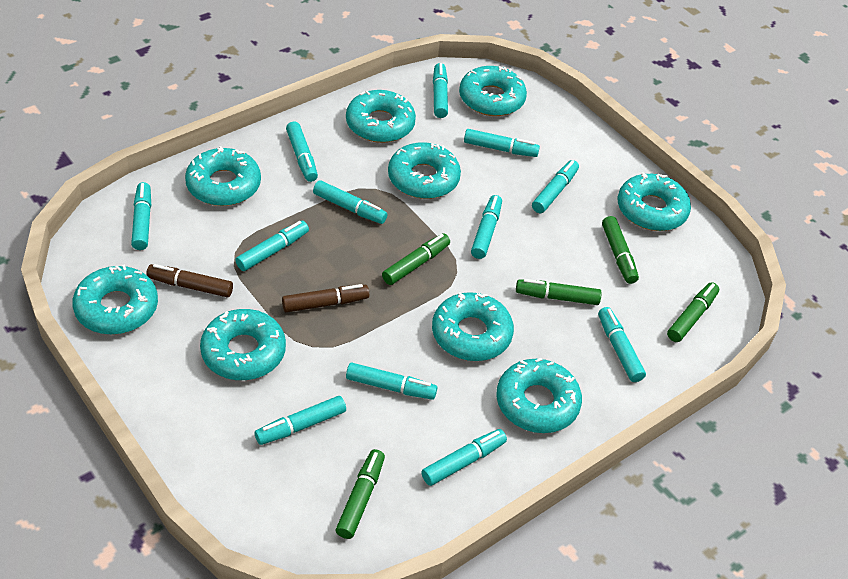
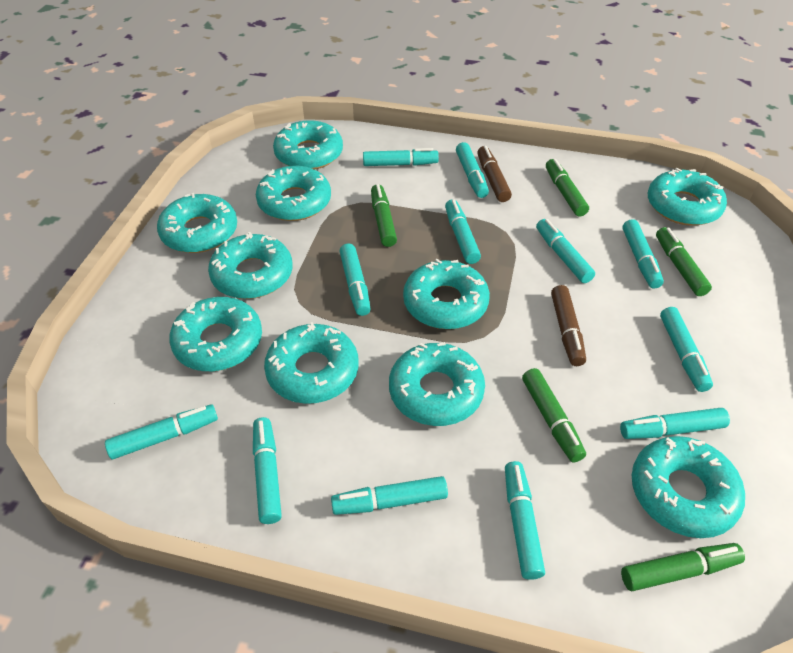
turquoise donut: 9 -> 10

